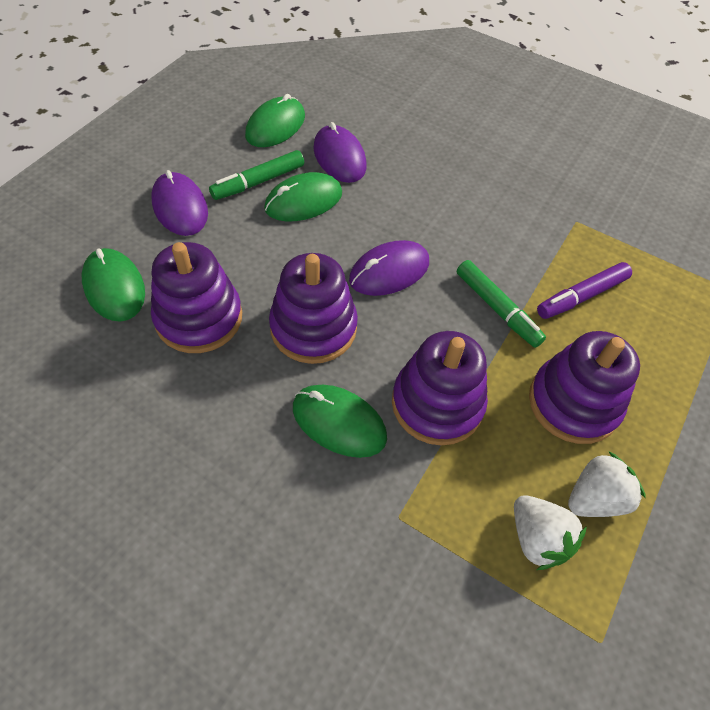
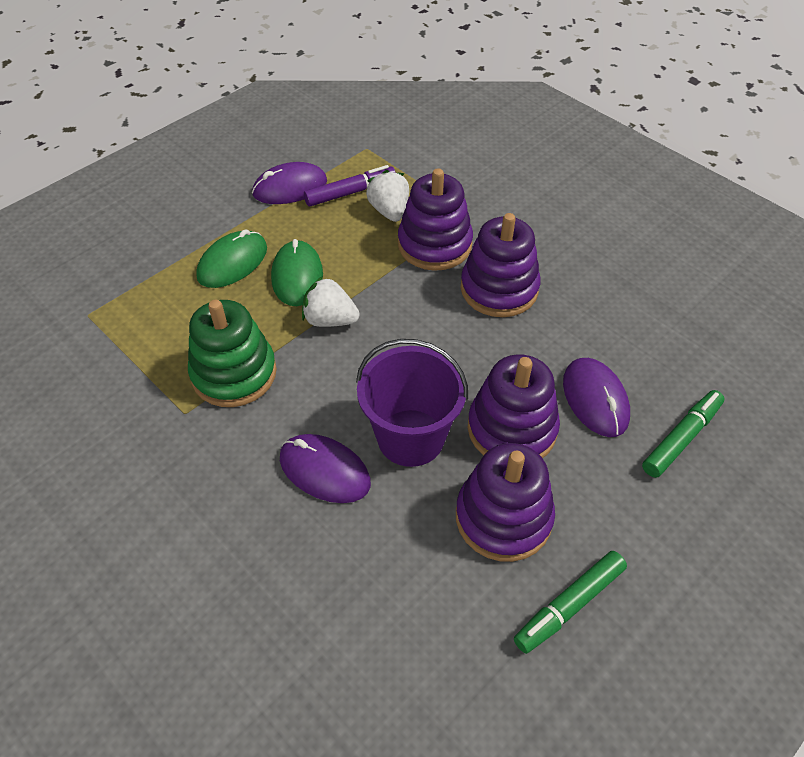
green mouse: 4 -> 2
green stacking toy: 0 -> 1
purple bucket: 0 -> 1

